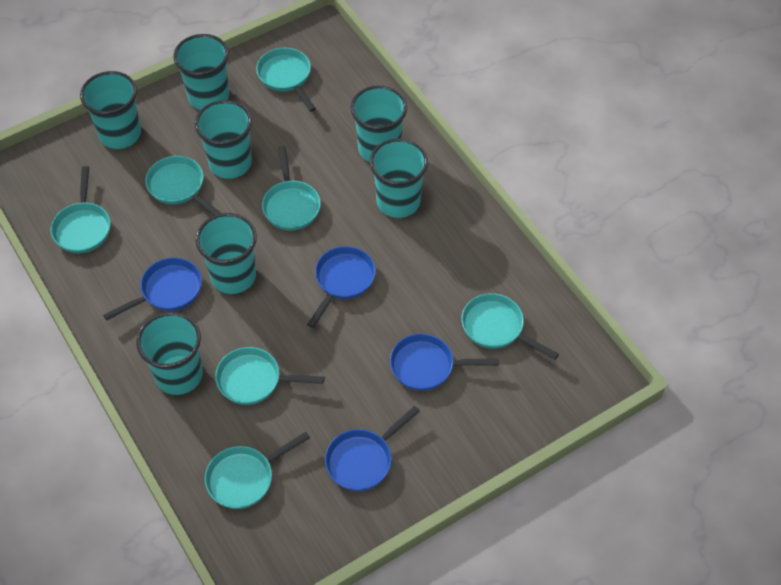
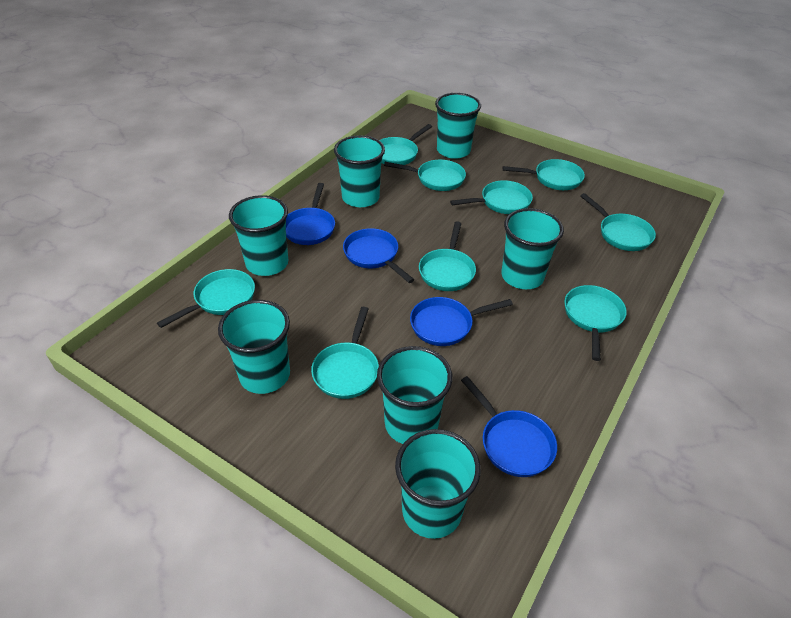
turquoise pan: 7 -> 9

